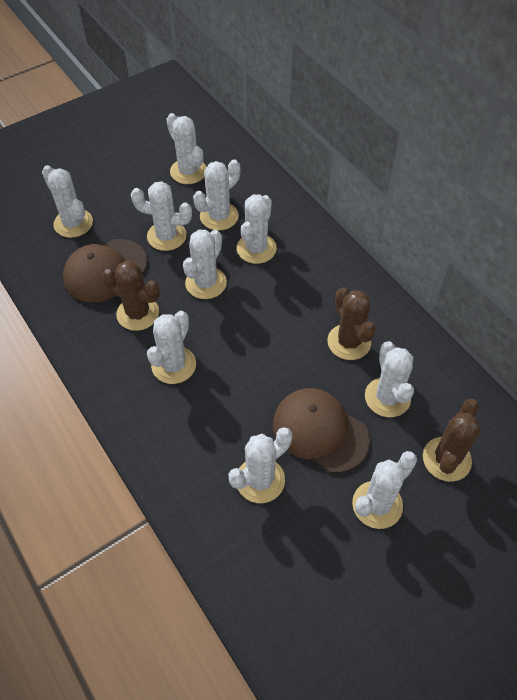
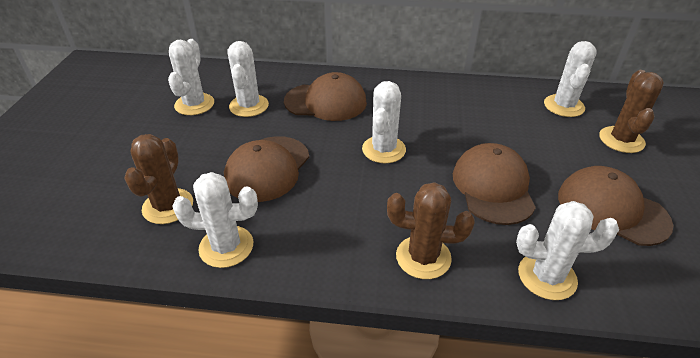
brown cap: 2 -> 4
white cactus: 10 -> 6

